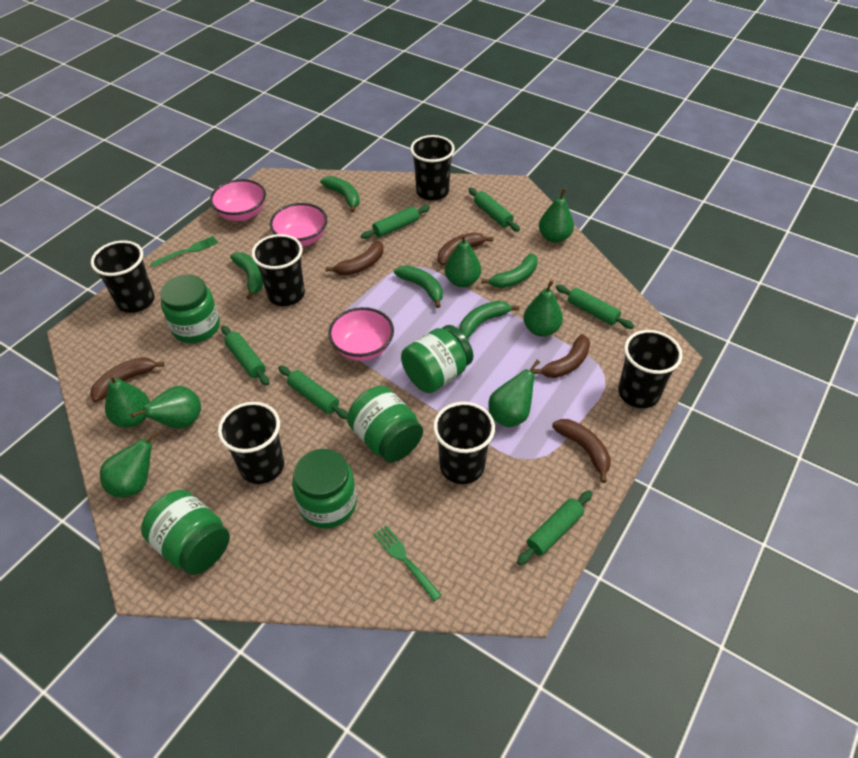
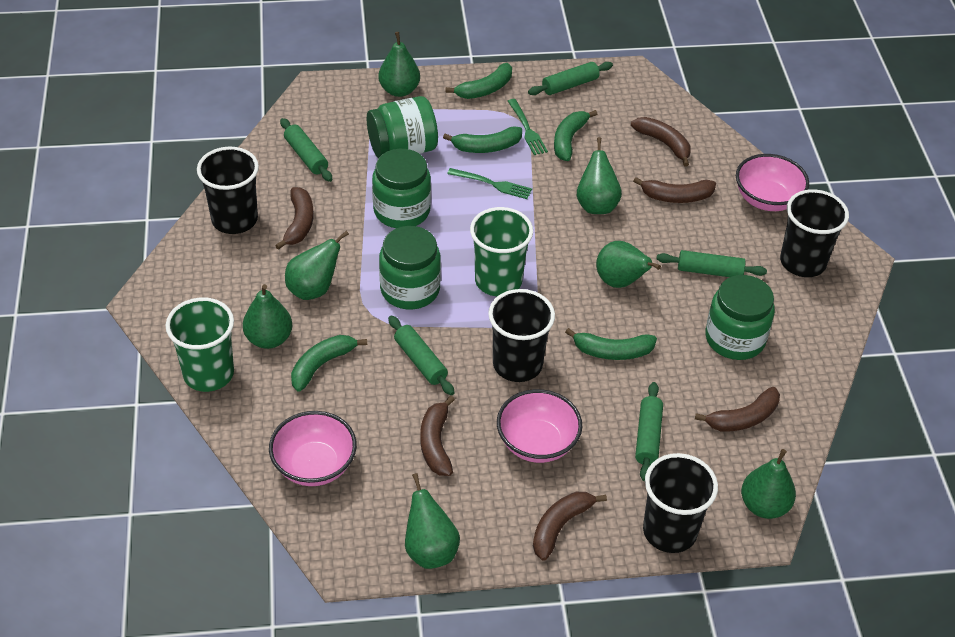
black cup: 6 -> 4
brown banana: 5 -> 6
green cup: 0 -> 2
green jar: 5 -> 4
green rolling pin: 6 -> 5

